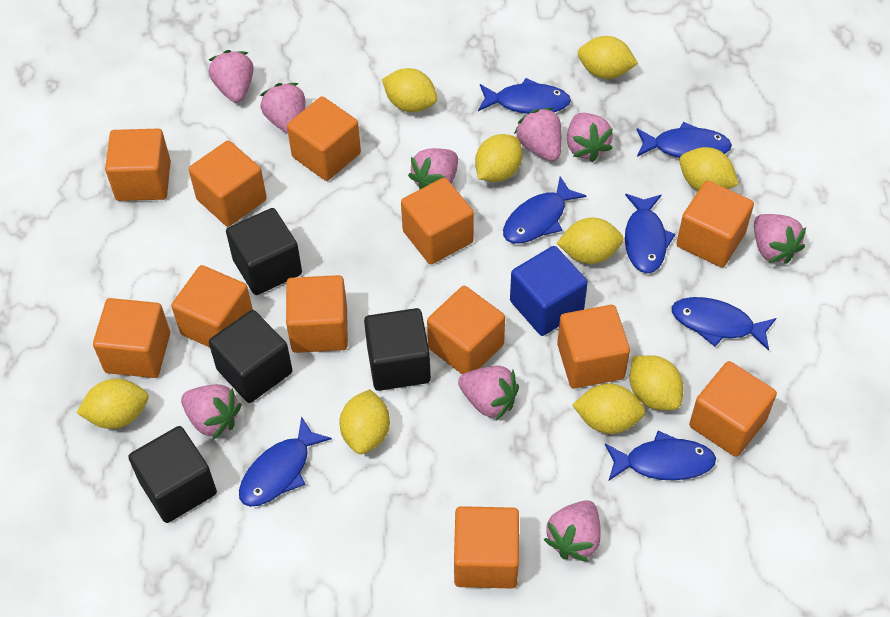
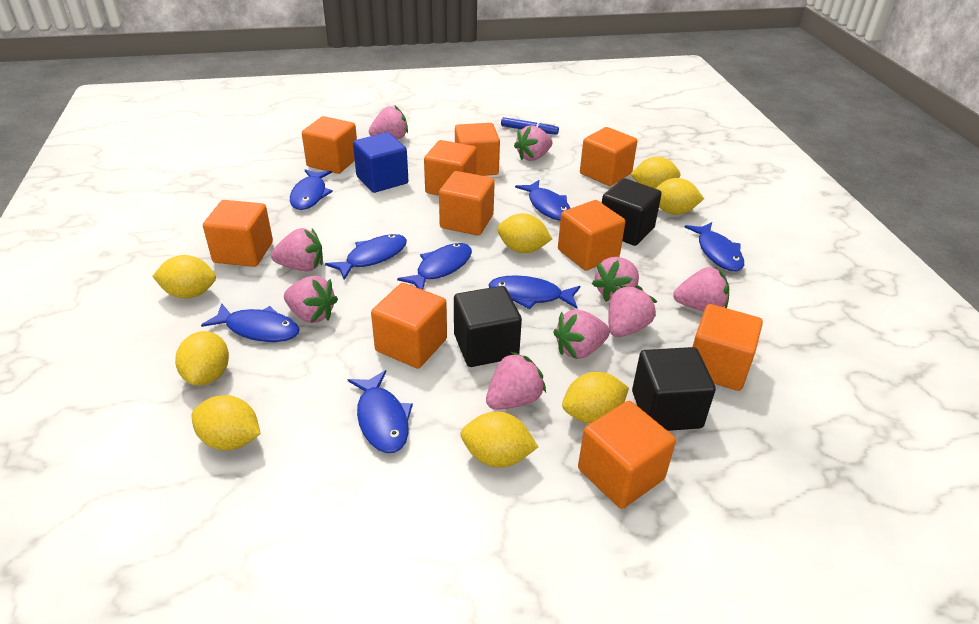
black cube: 4 -> 3
blue fish: 7 -> 8
blue marker: 0 -> 1
orange cube: 12 -> 10
yellow lemon: 9 -> 8

